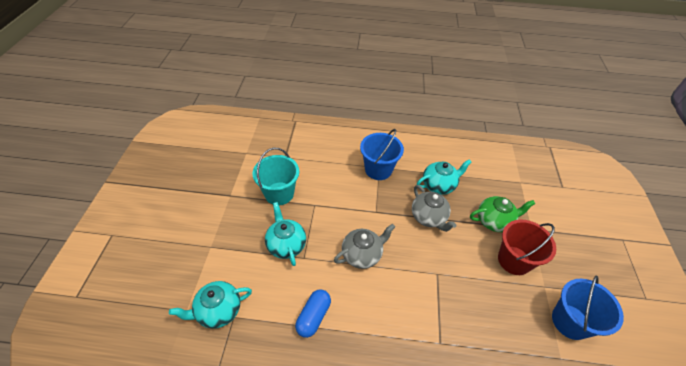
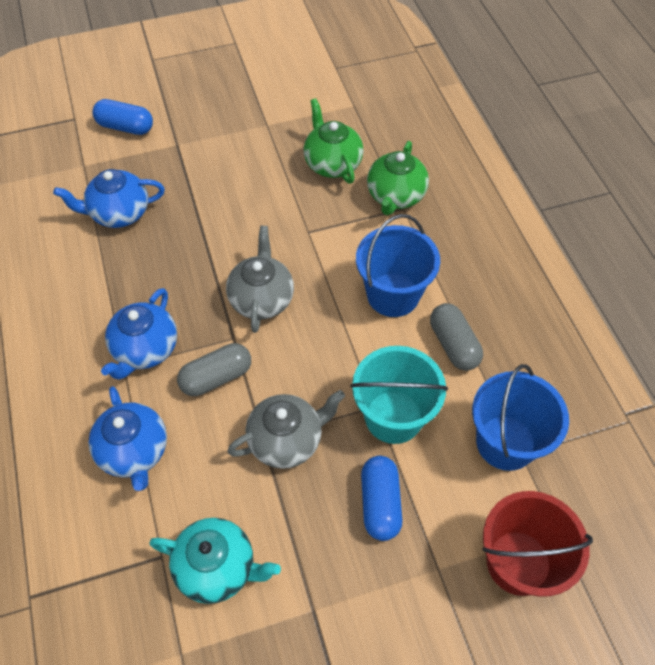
blue capsule: 1 -> 2
blue teapot: 0 -> 3
green teapot: 1 -> 2
grey capsule: 0 -> 2
turquoise teapot: 3 -> 1

